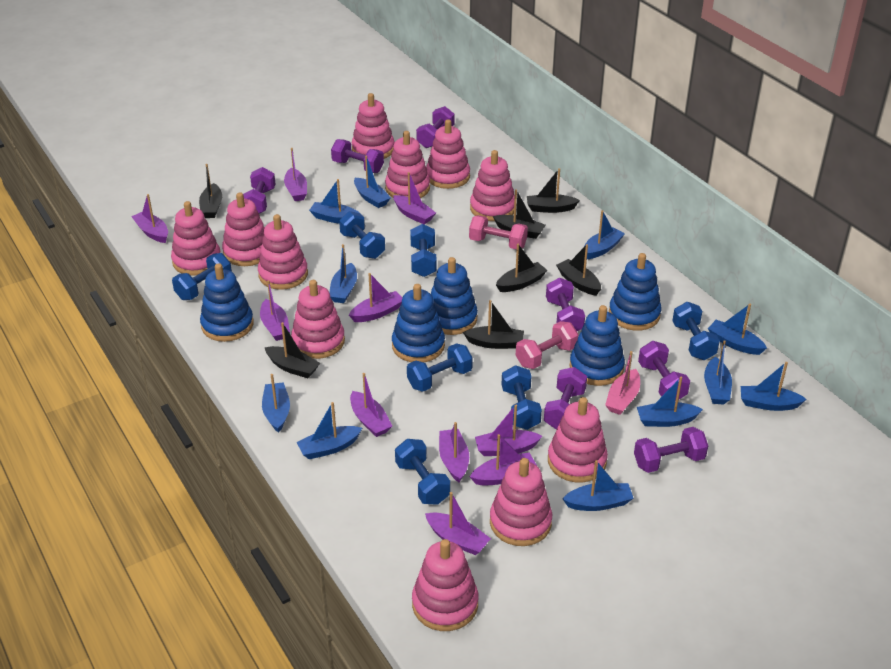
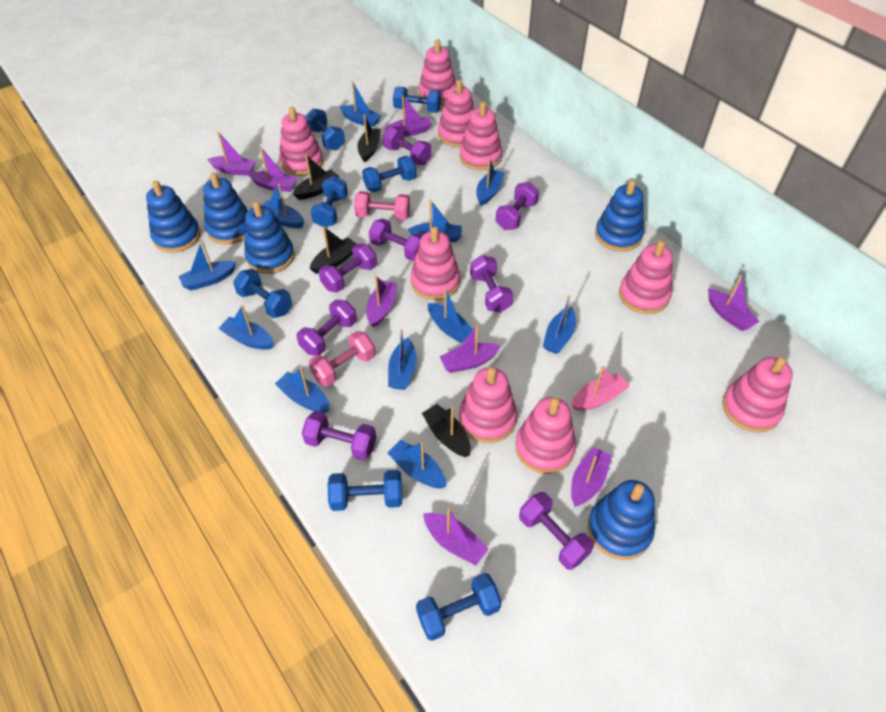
black boat: 7 -> 4
pink stacking toy: 11 -> 9
purple boat: 10 -> 8
purple dumbbell: 7 -> 8

